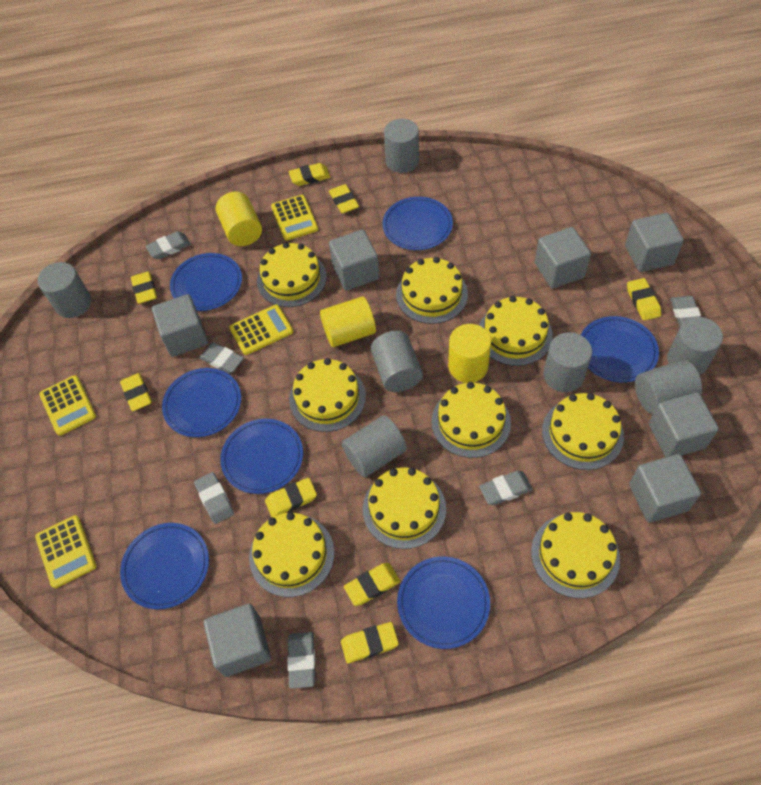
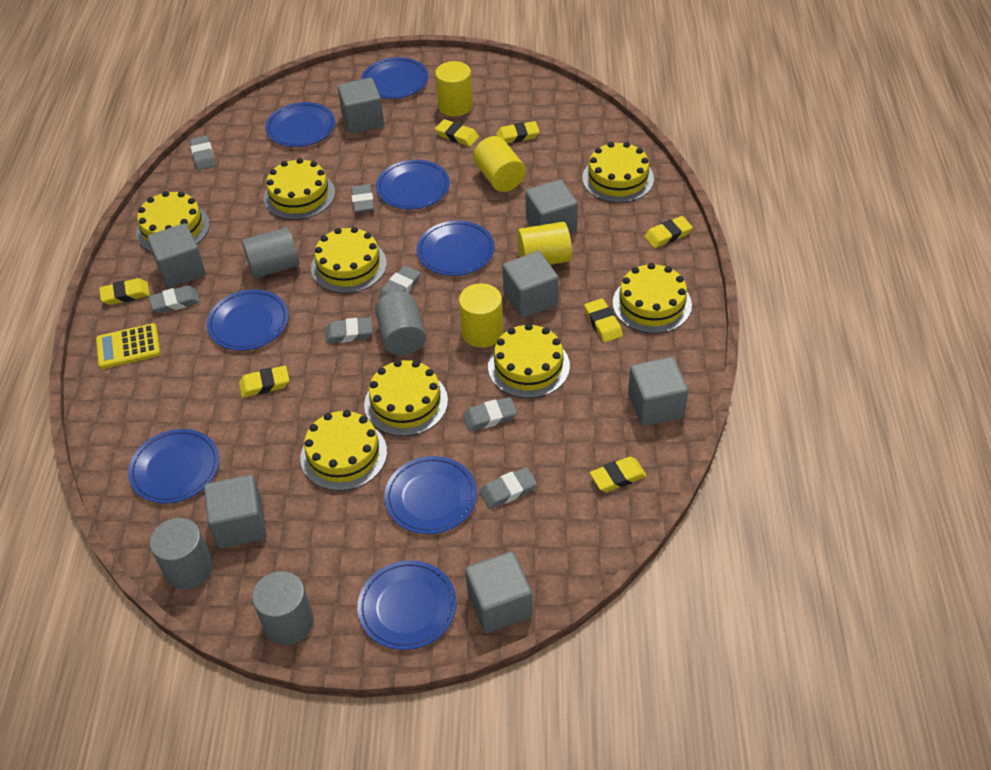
blue plate: 7 -> 8
grey cylinder: 7 -> 4
grey eraser: 6 -> 7
yellow cake: 9 -> 8
yellow calculator: 4 -> 1
yellow cylinder: 3 -> 4
yellow eraser: 8 -> 7

